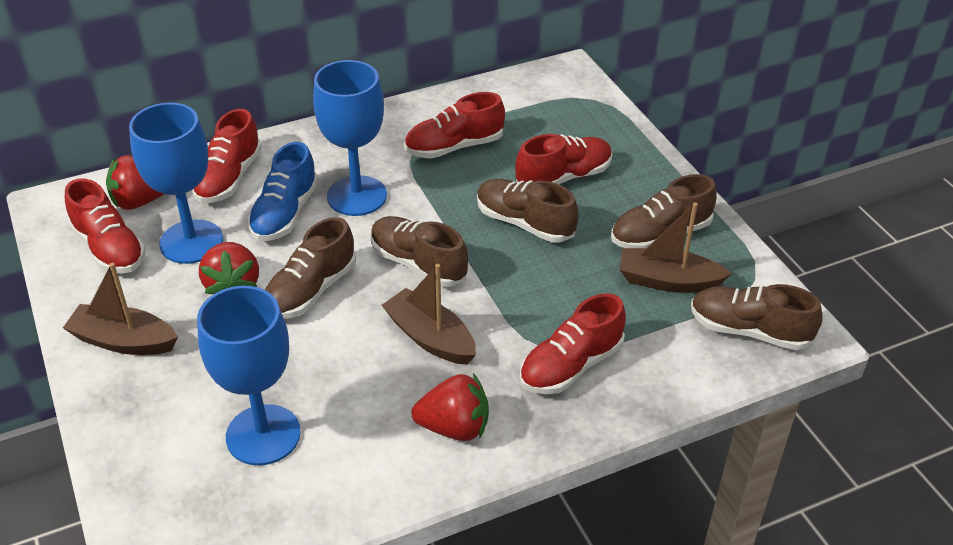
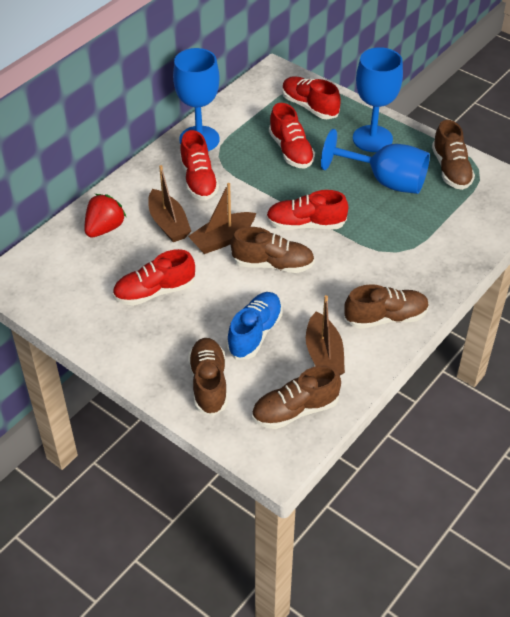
red strawberry: 3 -> 1

